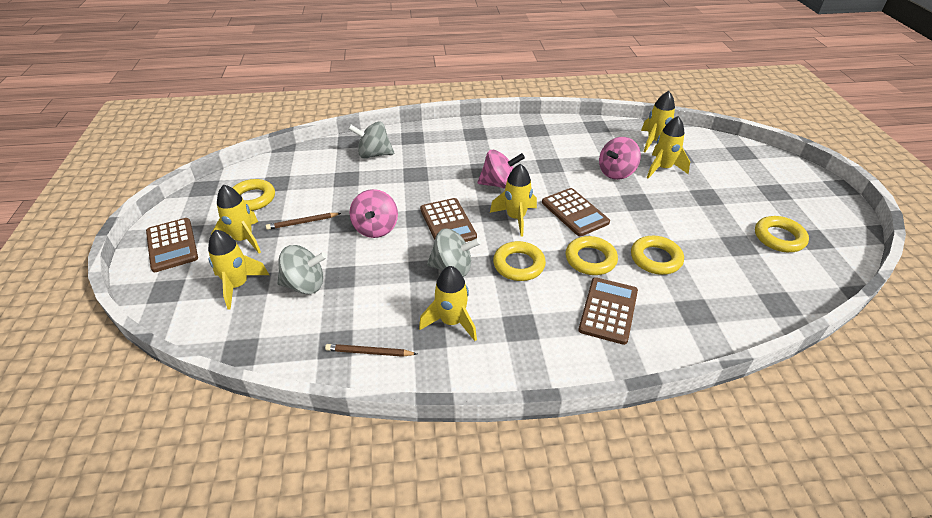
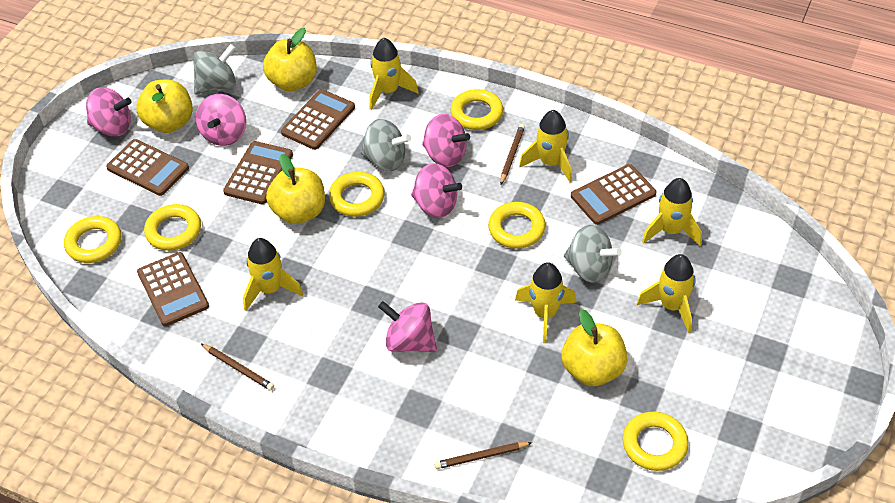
brown calculator: 4 -> 5
brown pencil: 2 -> 3
pink spinning top: 3 -> 5
yellow apple: 0 -> 4
yellow ring: 5 -> 6

